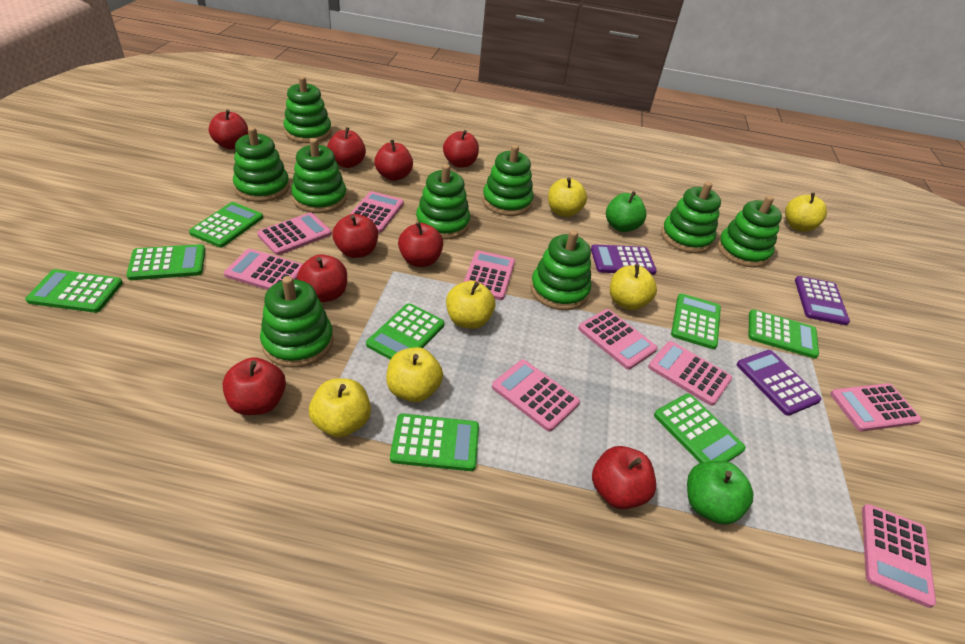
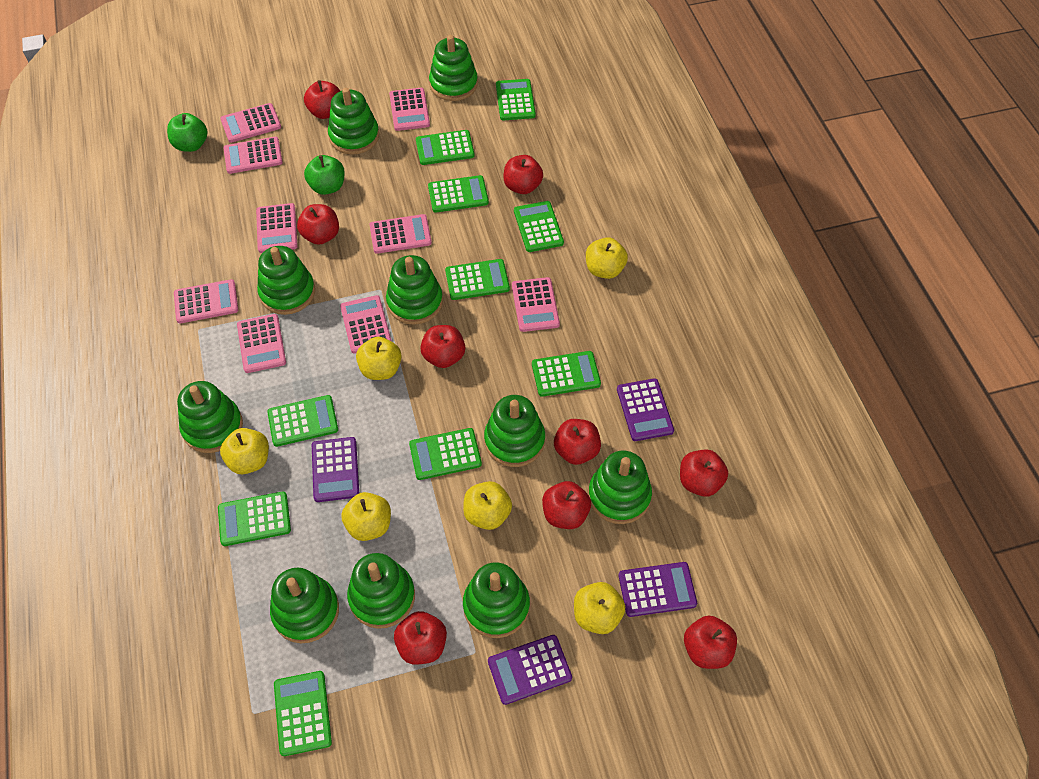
green calculator: 8 -> 10
green stacking toy: 9 -> 10
purple calculator: 3 -> 4

